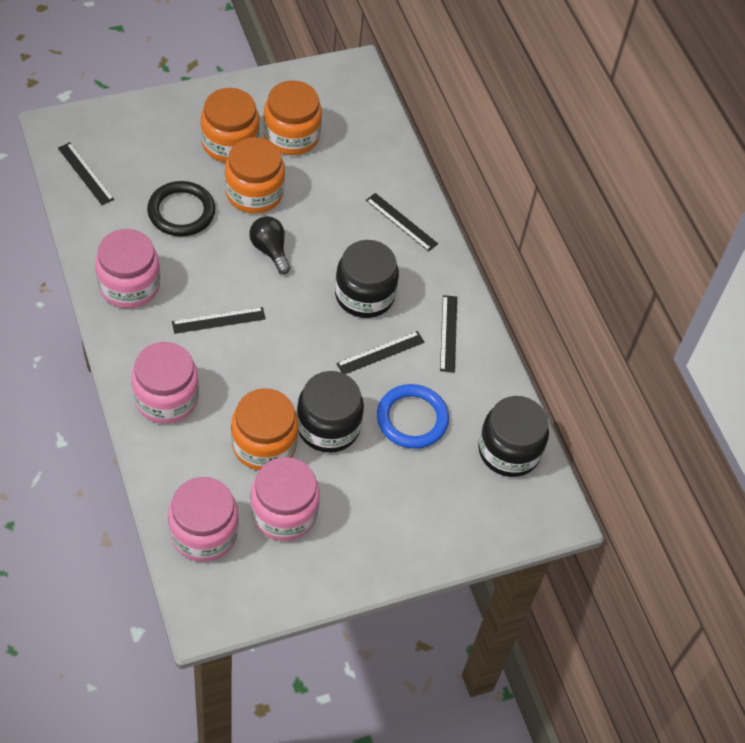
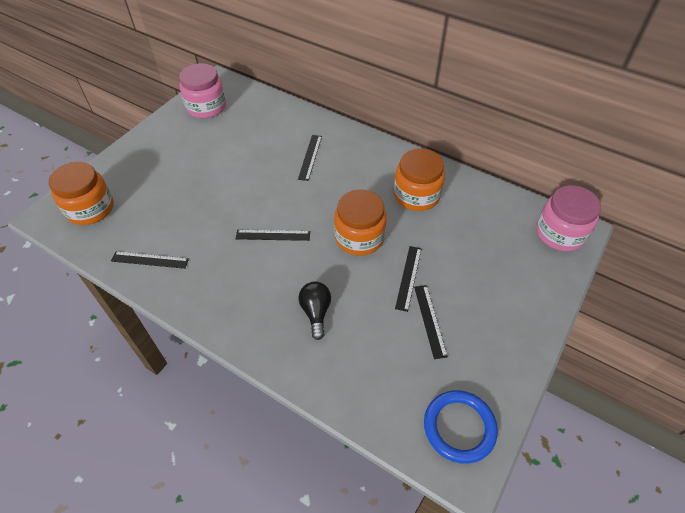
black jar: 3 -> 0
black ring: 1 -> 0
orange jar: 4 -> 3
pink jar: 4 -> 2

